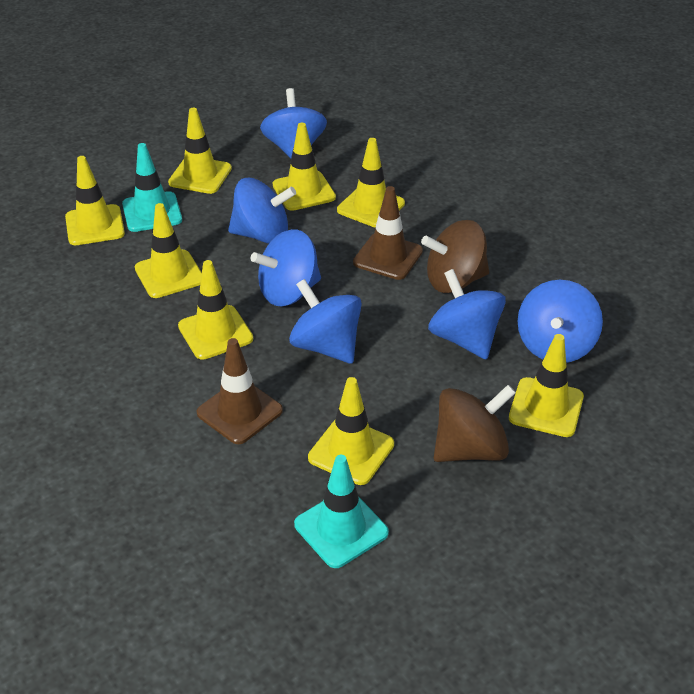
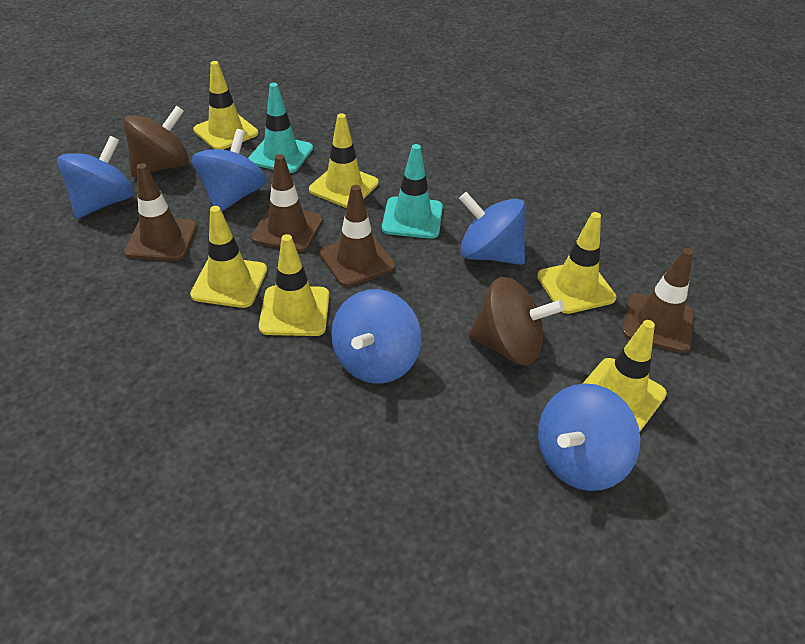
blue spinning top: 6 -> 5
brown traffic cone: 2 -> 4
yellow traffic cone: 8 -> 6

